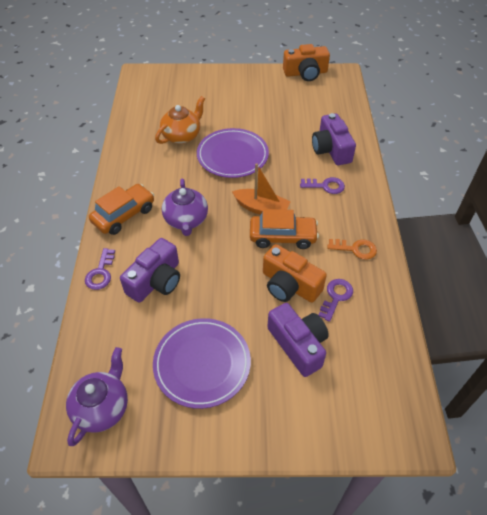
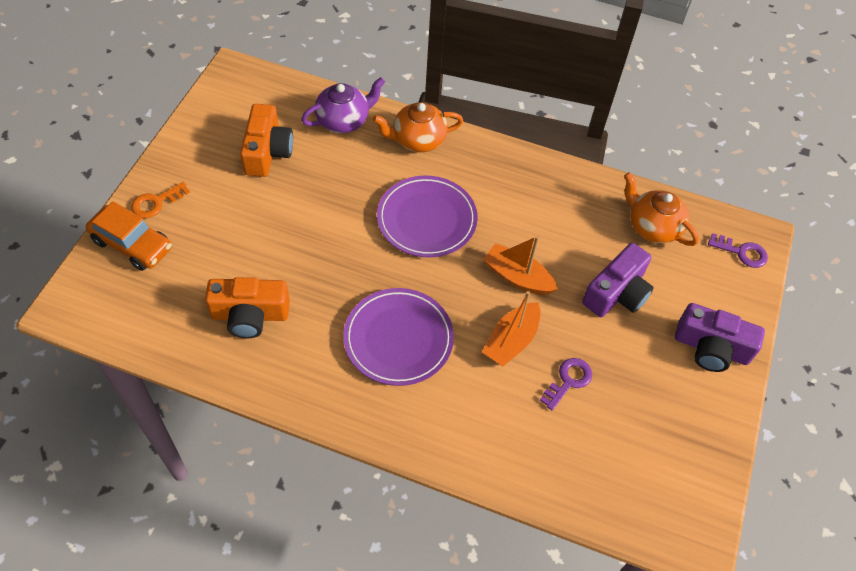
orange boat: 1 -> 2
orange car: 2 -> 1
orange teapot: 1 -> 2
purple camera: 3 -> 2
purple key: 3 -> 2
purple teapot: 2 -> 1

